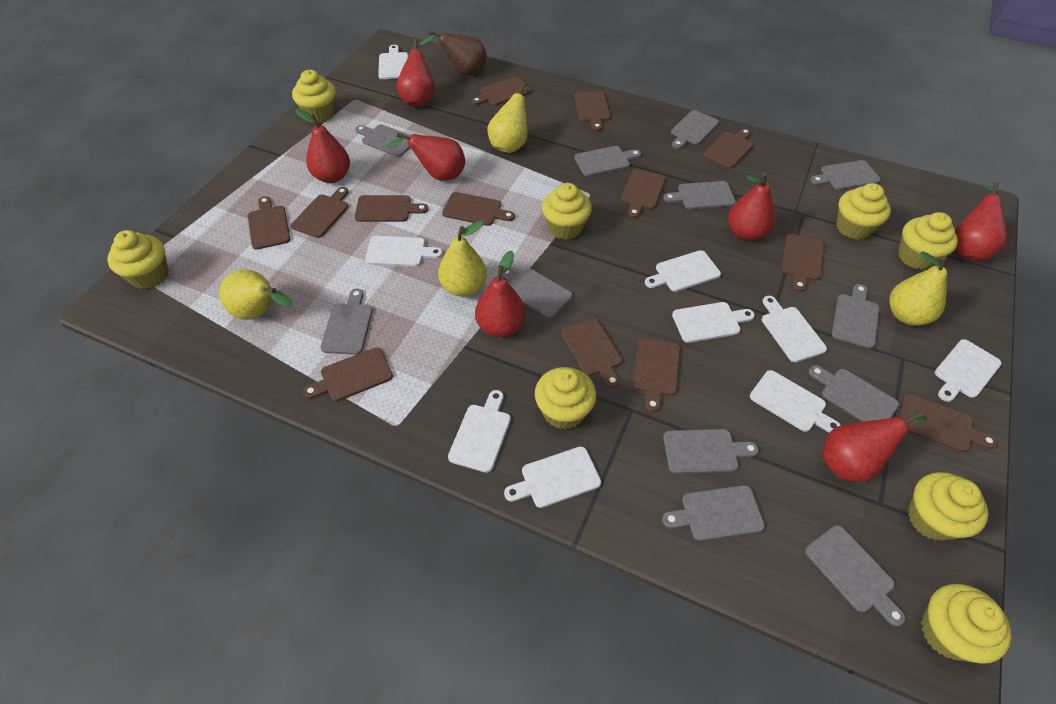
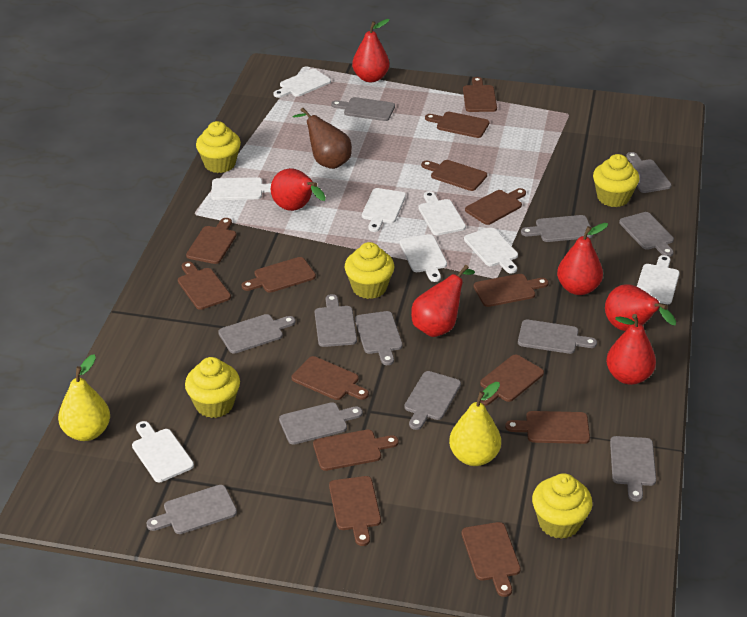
brown cutting board: 13 -> 14
red pear: 7 -> 6
white cutting board: 9 -> 8
yellow cupcake: 8 -> 5
yellow pear: 4 -> 2

